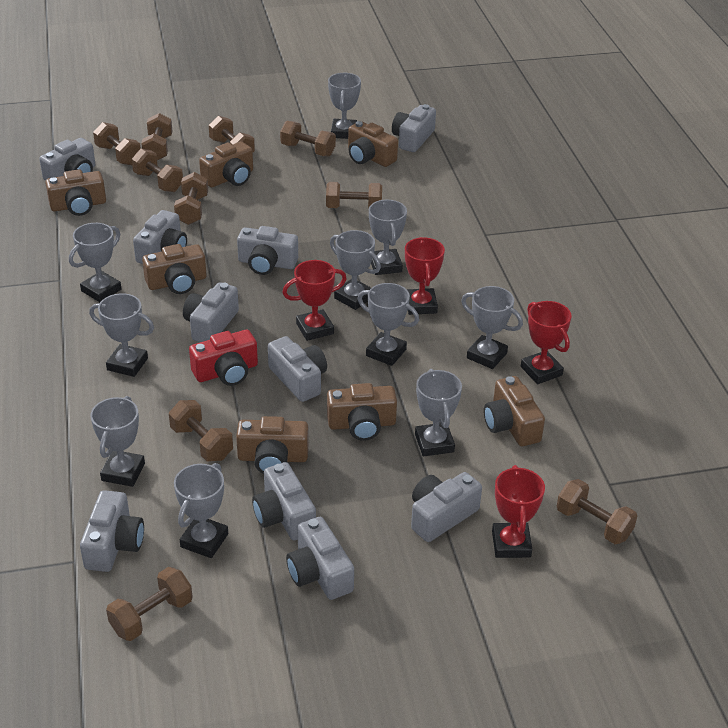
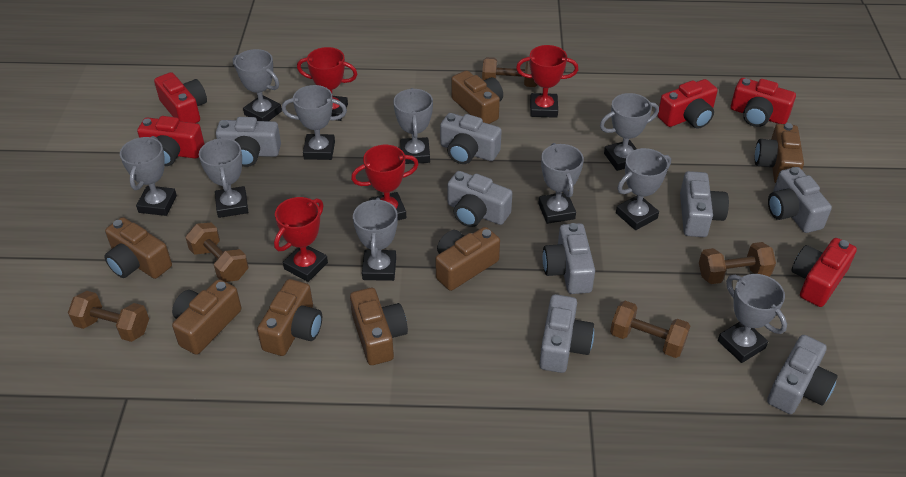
brown dumbbell: 10 -> 5
grey camera: 10 -> 8
red camera: 1 -> 5

